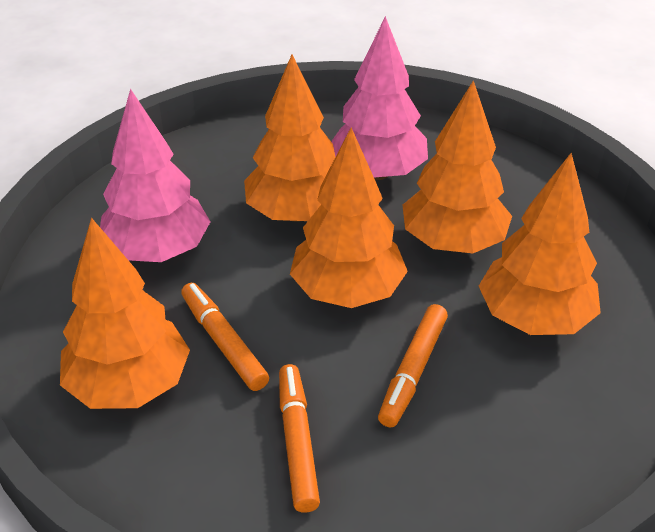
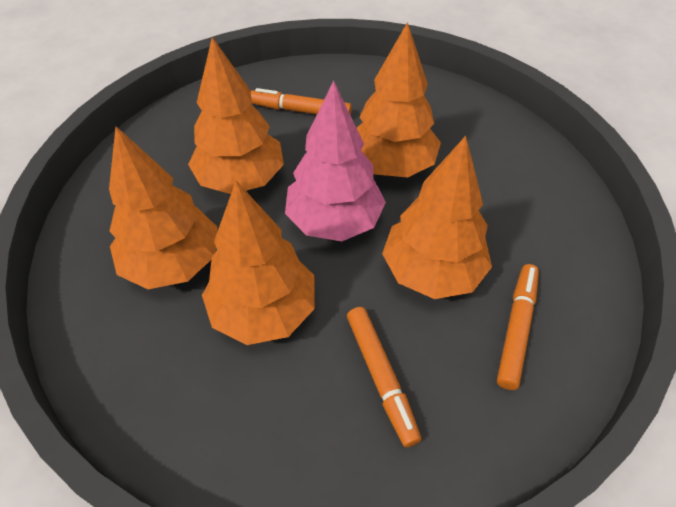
pink tree: 2 -> 1

